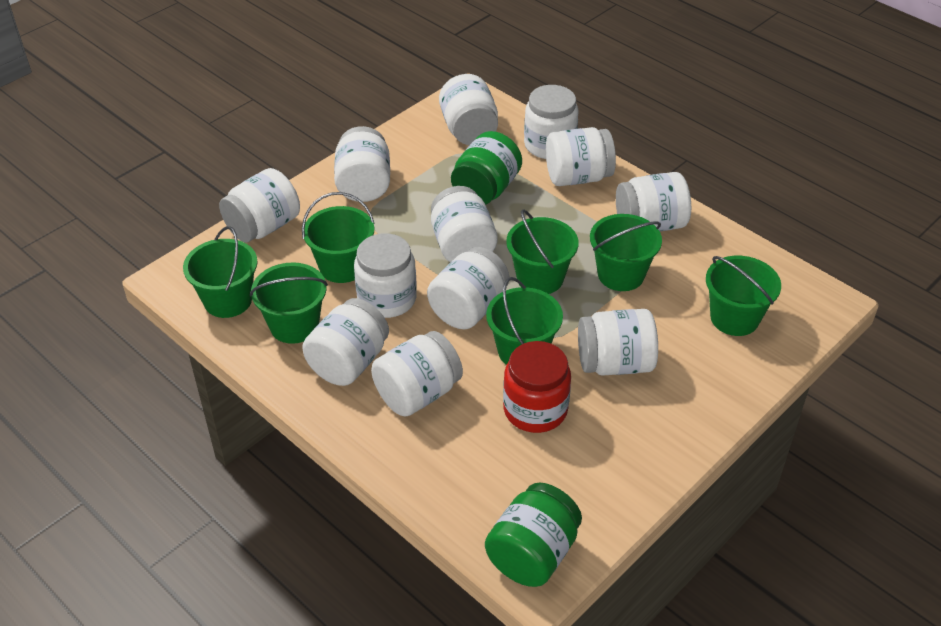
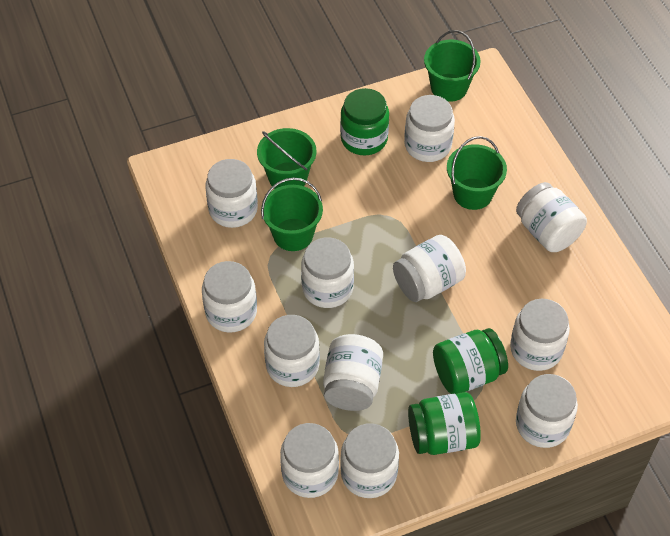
green bucket: 7 -> 4
green jar: 2 -> 3
red jar: 1 -> 0

